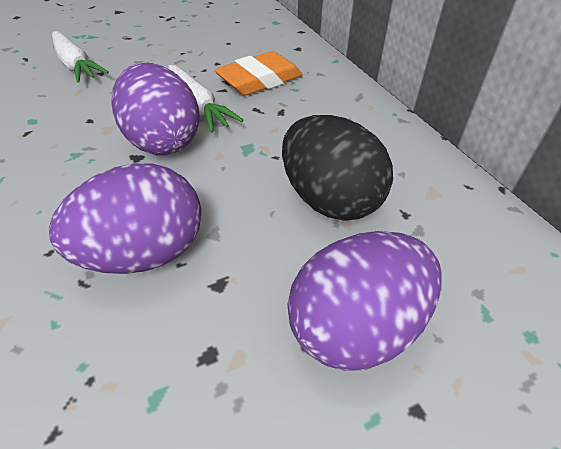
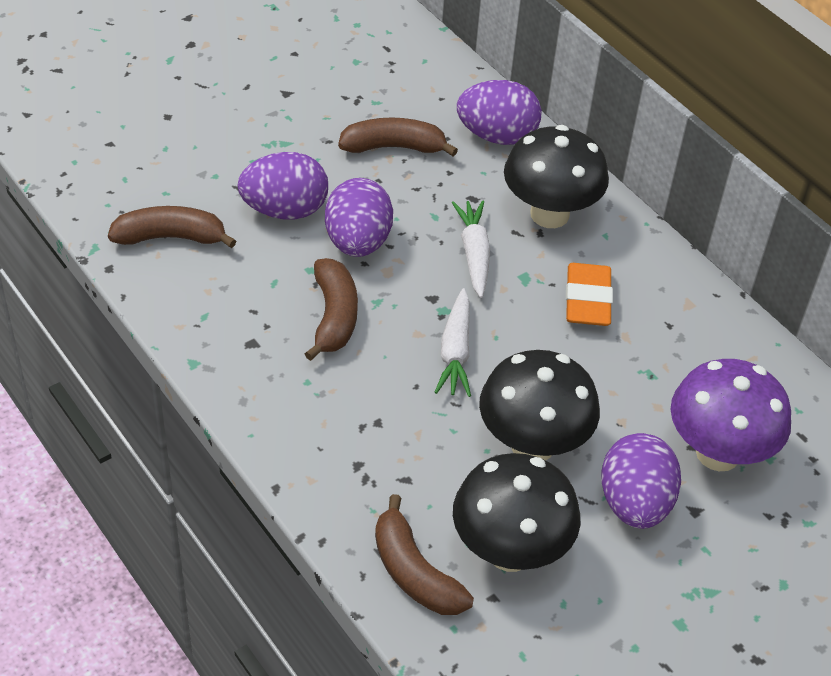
black egg: 1 -> 0
black mushroom: 0 -> 3
brown banana: 0 -> 4
purple egg: 3 -> 4
purple mushroom: 0 -> 1

